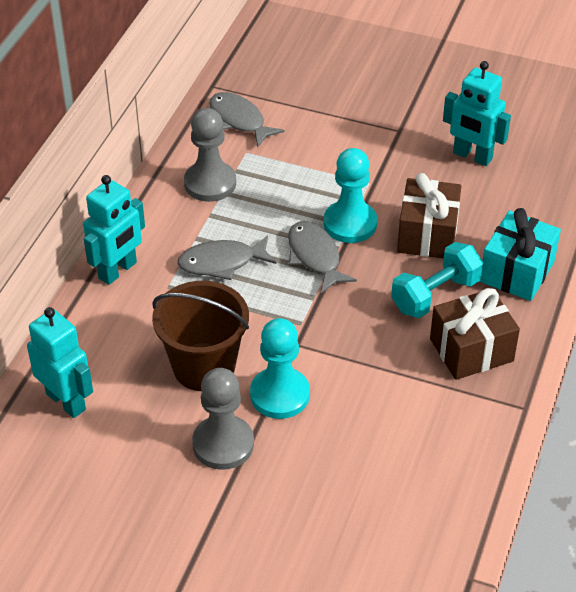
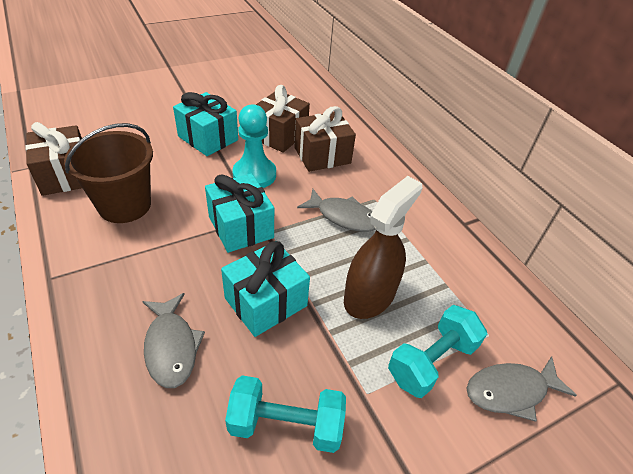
brown gift: 2 -> 3
brown spray bottle: 0 -> 1
grey pawn: 2 -> 0
turquoise dumbbell: 1 -> 2
turquoise gift: 1 -> 3
turquoise pawn: 2 -> 1
turquoise robot: 3 -> 0

